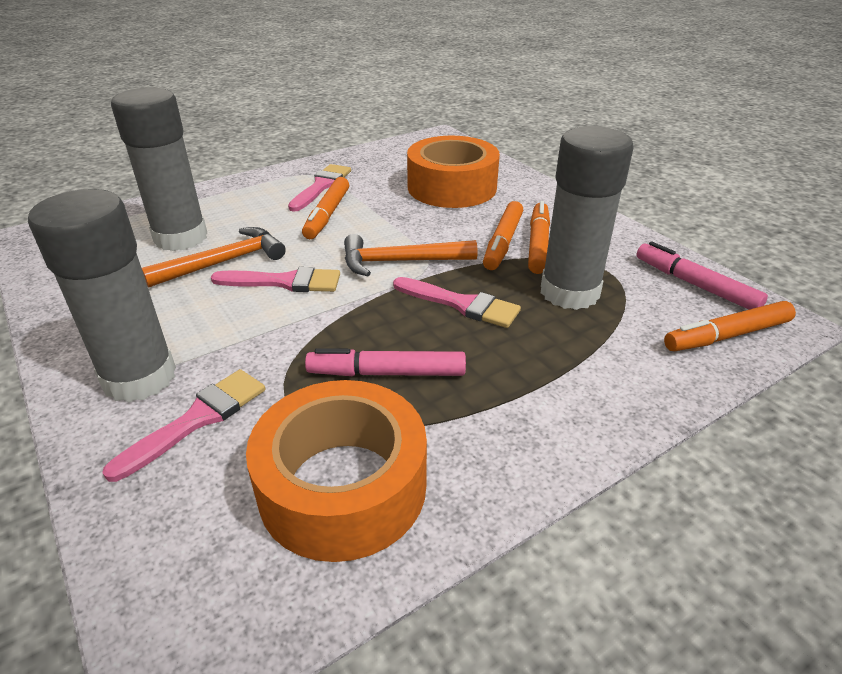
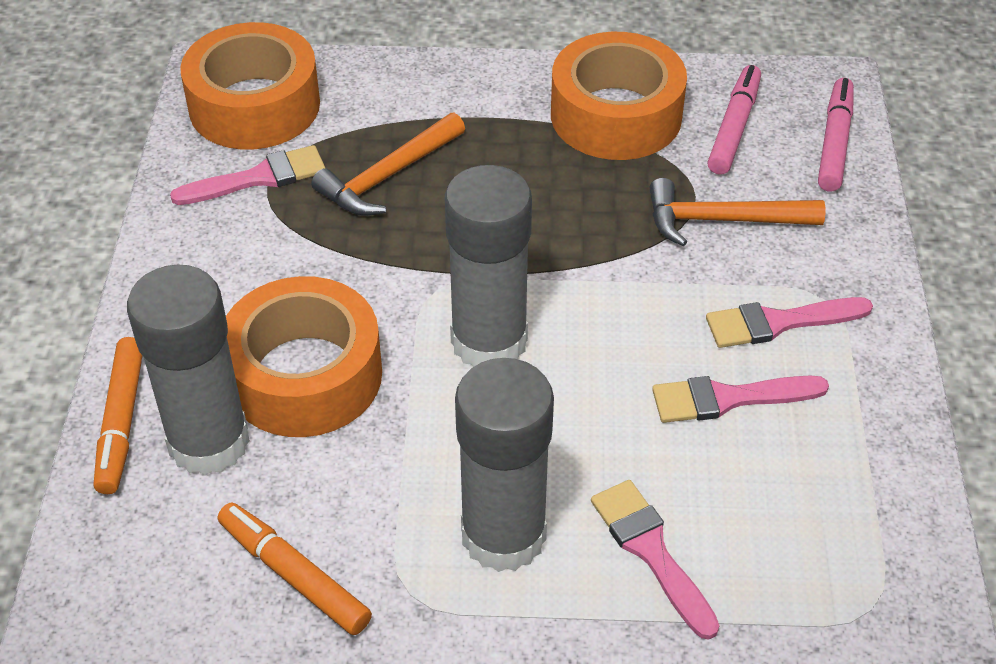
orange marker: 4 -> 2
orange tape: 2 -> 3

